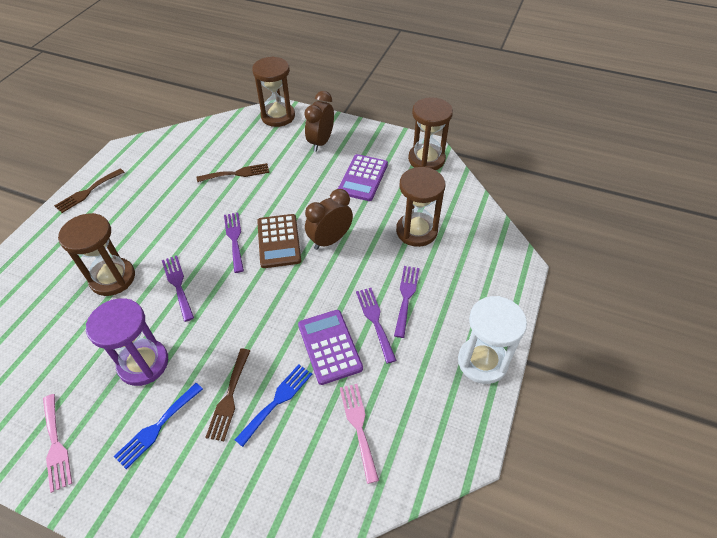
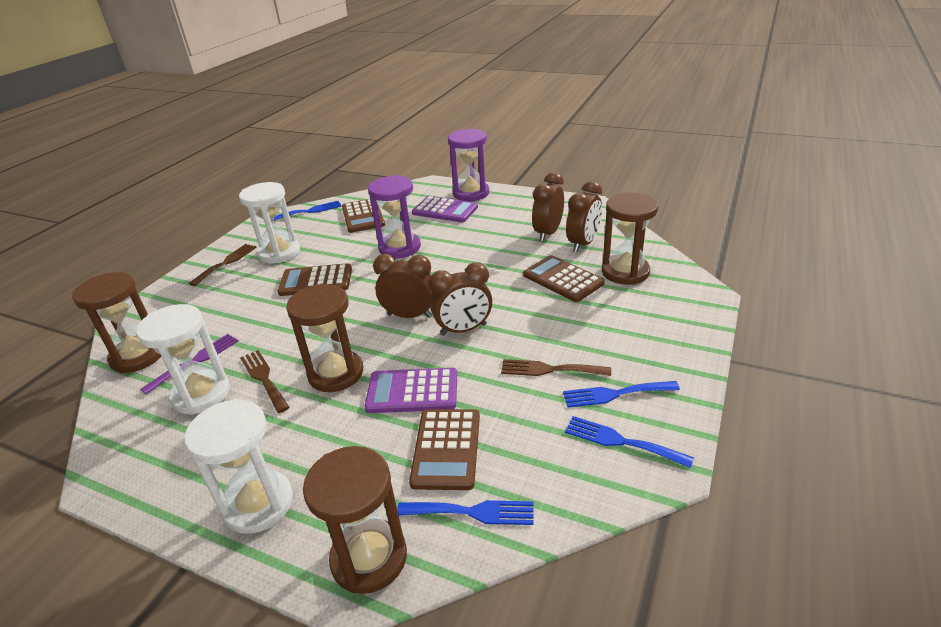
blue fork: 2 -> 4
brown calculator: 1 -> 4
brown clock: 2 -> 4
pink fork: 2 -> 0
purple fork: 4 -> 1
purple hourglass: 1 -> 2
white hourglass: 1 -> 3

